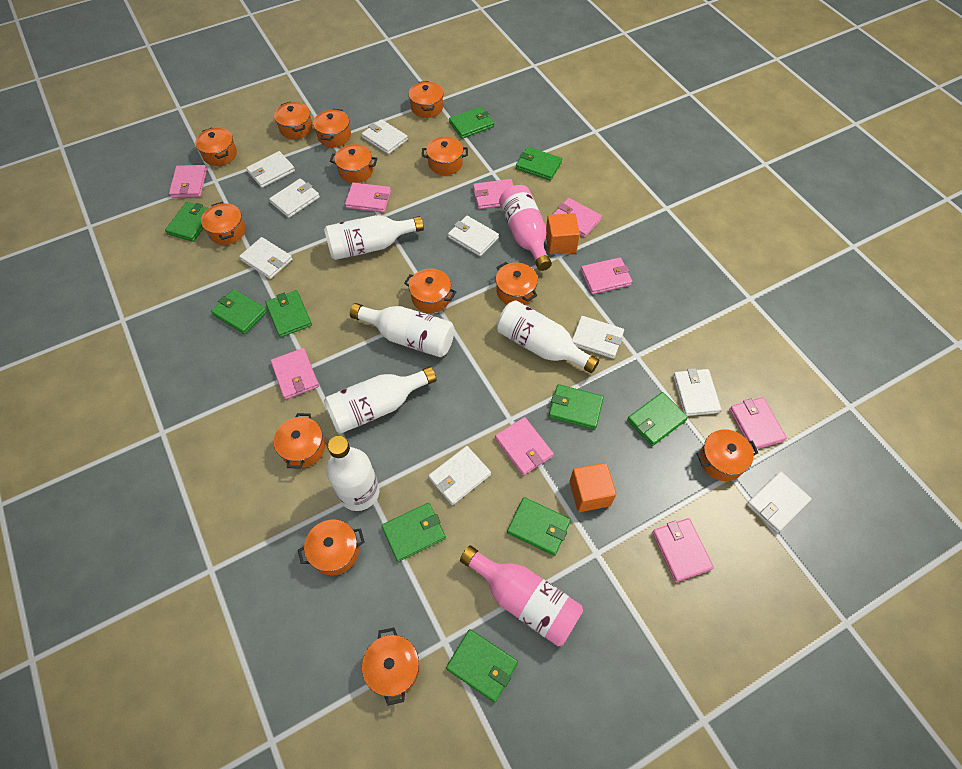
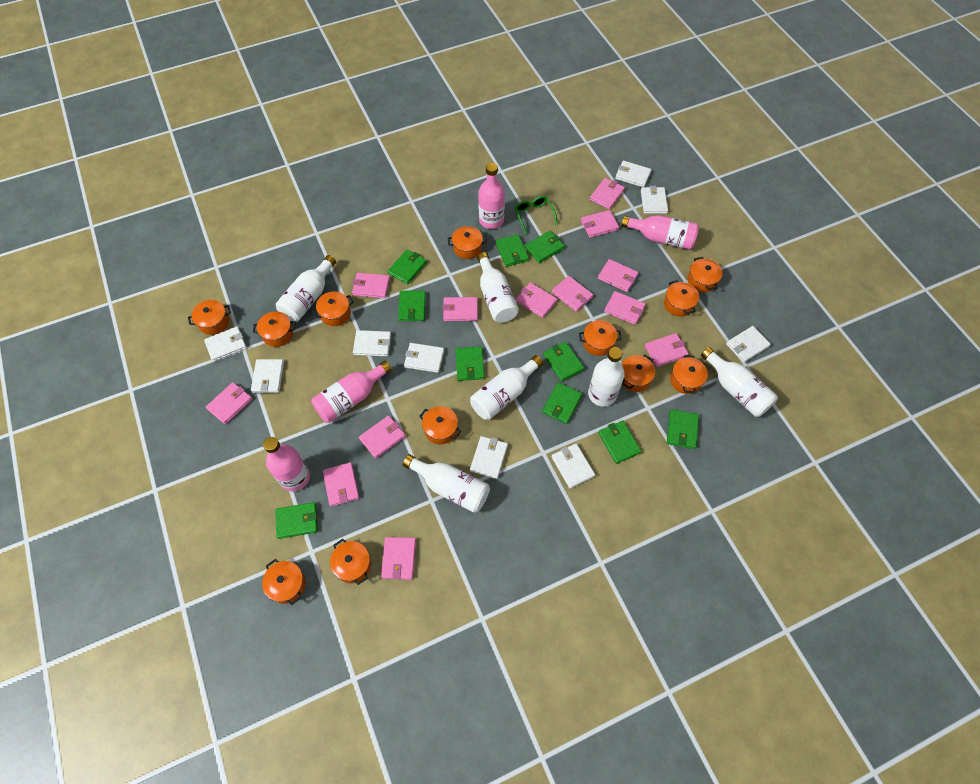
green glasses: 0 -> 1
orange cube: 2 -> 0
orange pot: 13 -> 12
pink bottle: 2 -> 4
pink wallet: 9 -> 13
white bottle: 5 -> 6

